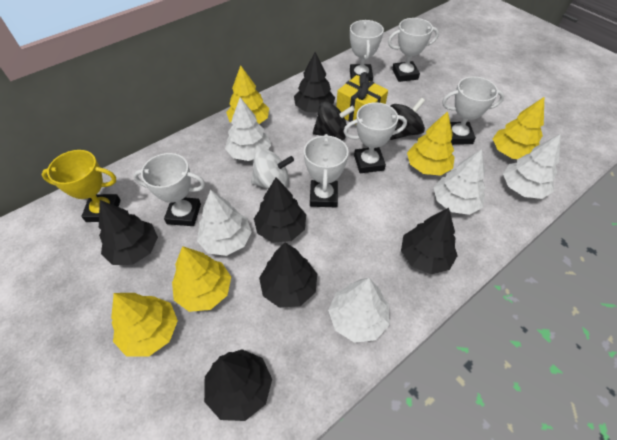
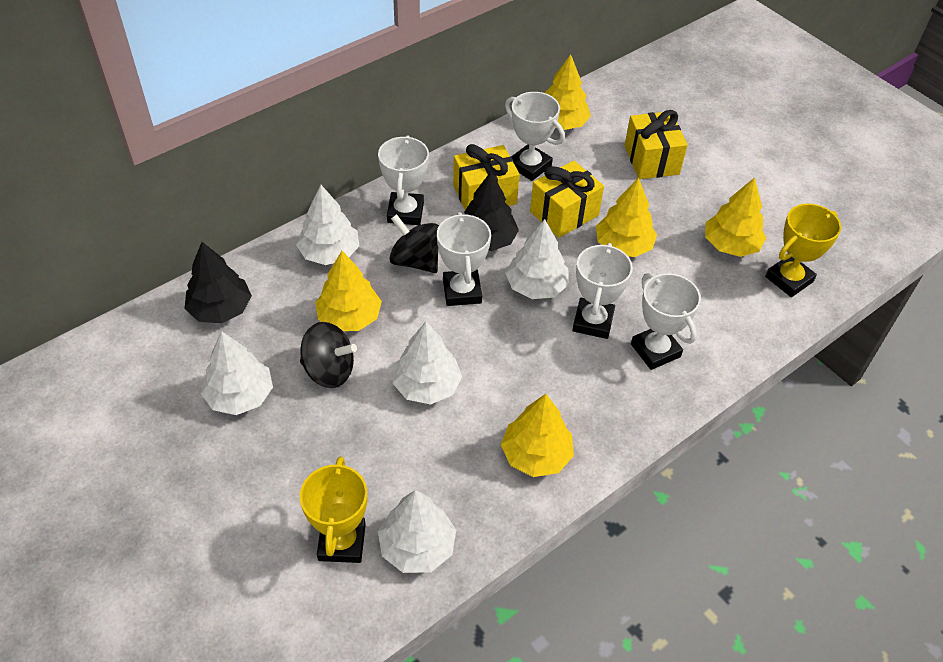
black tree: 6 -> 2
white spinning top: 1 -> 0
white trophy: 6 -> 5
yellow gift: 1 -> 3
yellow trophy: 1 -> 2

